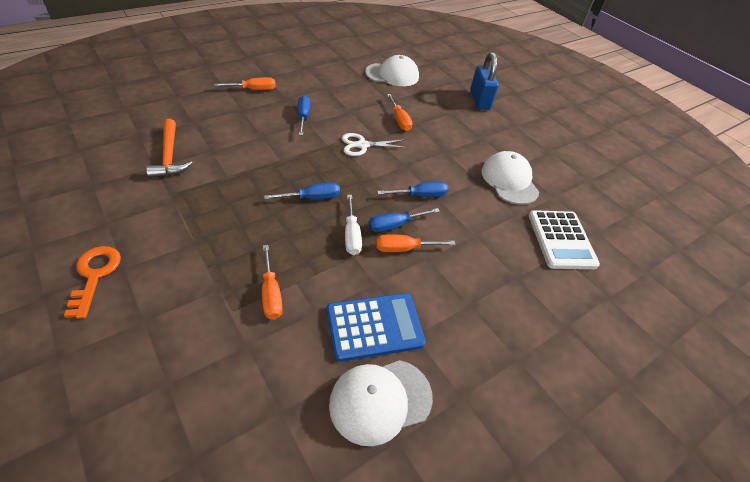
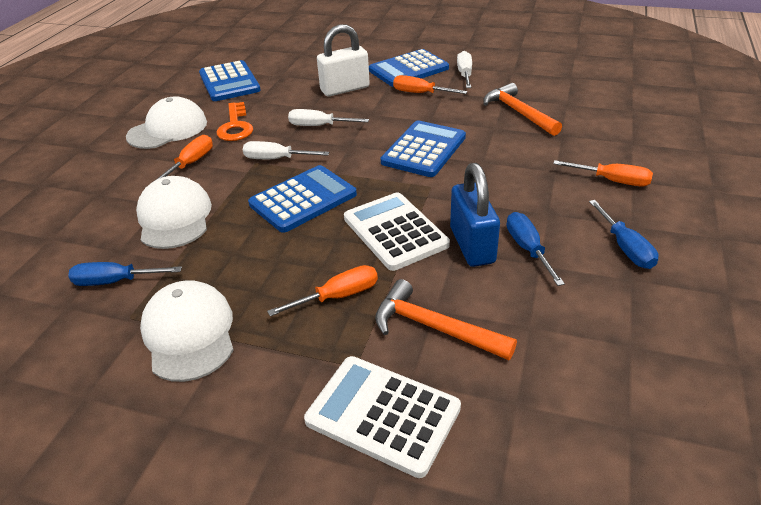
blue calculator: 1 -> 4
blue screwdriver: 4 -> 3
orange hammer: 1 -> 2
white calculator: 1 -> 2
white padlock: 0 -> 1
white scissors: 1 -> 0
white screwdriver: 1 -> 3

